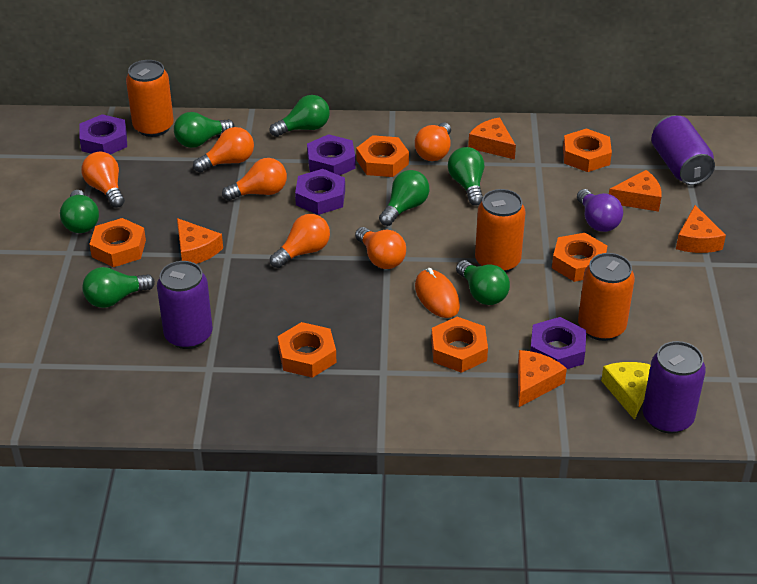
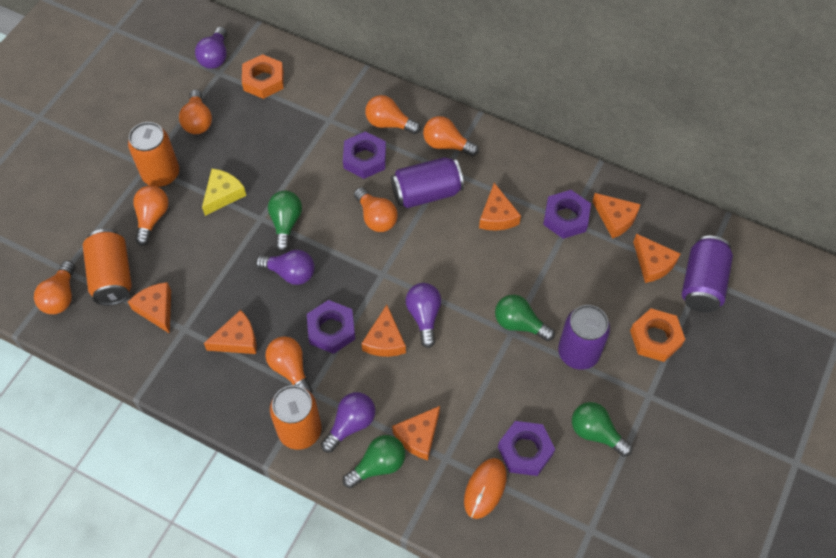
green light bulb: 7 -> 4
orange cheese: 5 -> 7
orange light bulb: 6 -> 7
orange nut: 6 -> 2
purple light bulb: 1 -> 4

